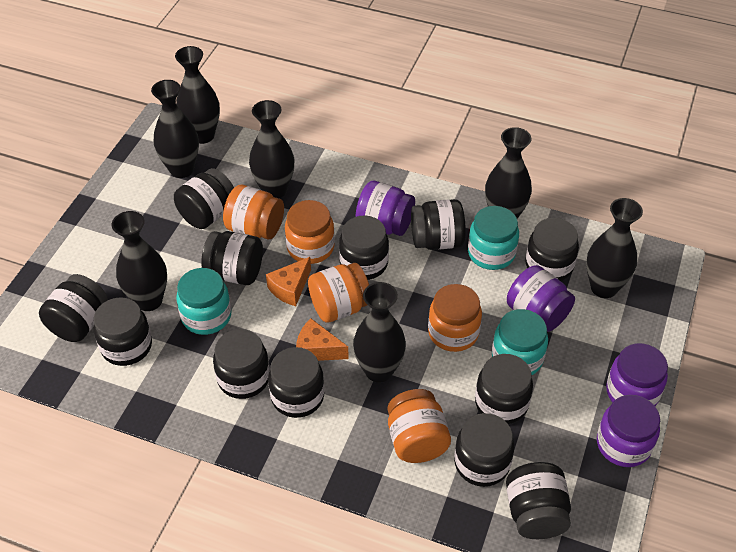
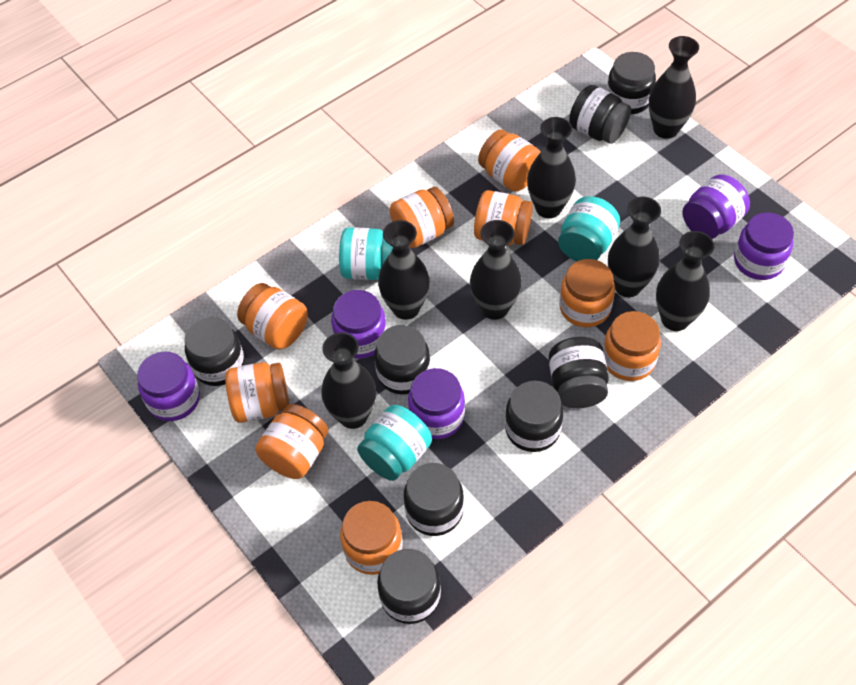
black jar: 12 -> 8
orange cheese: 2 -> 0
orange jar: 5 -> 9
purple jar: 4 -> 5

